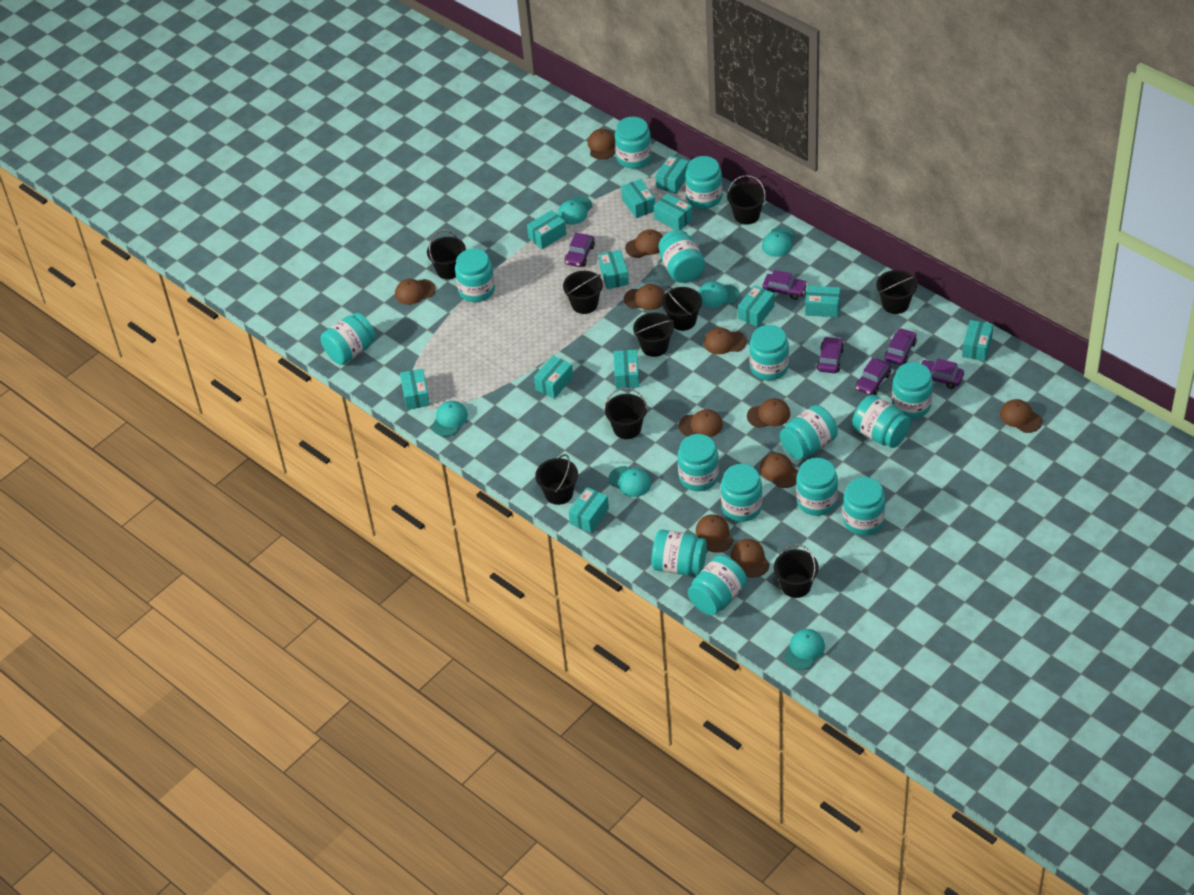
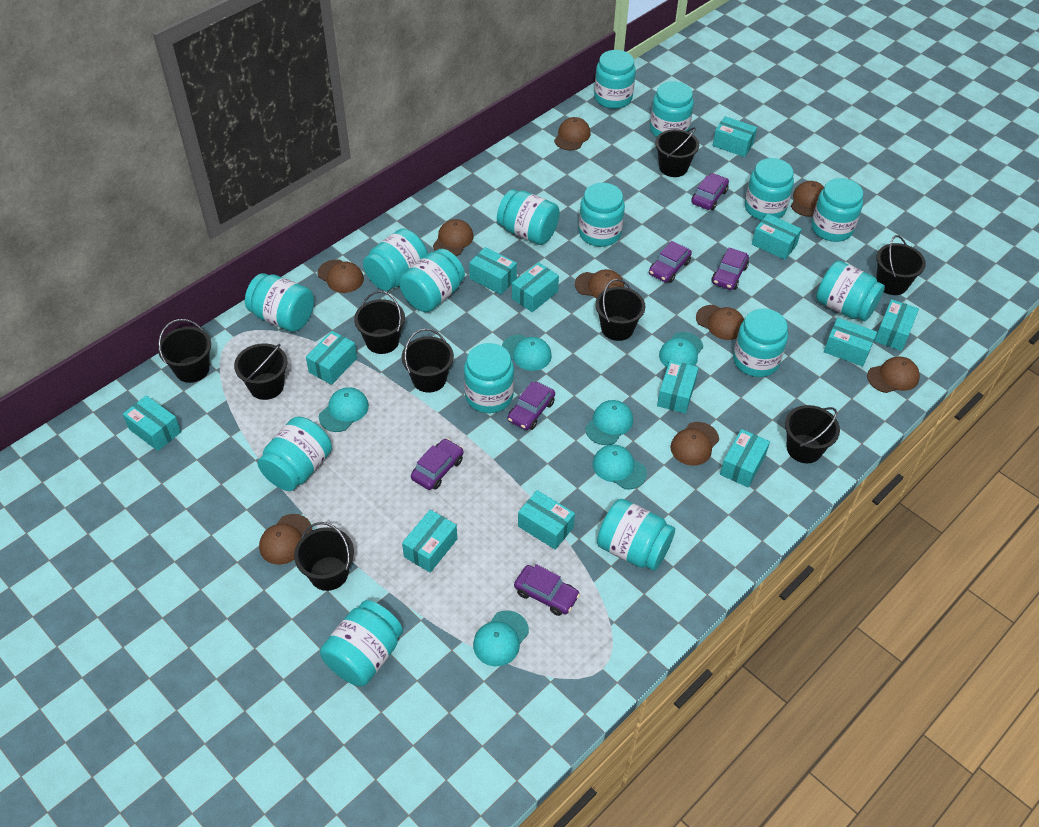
brown cap: 11 -> 9

